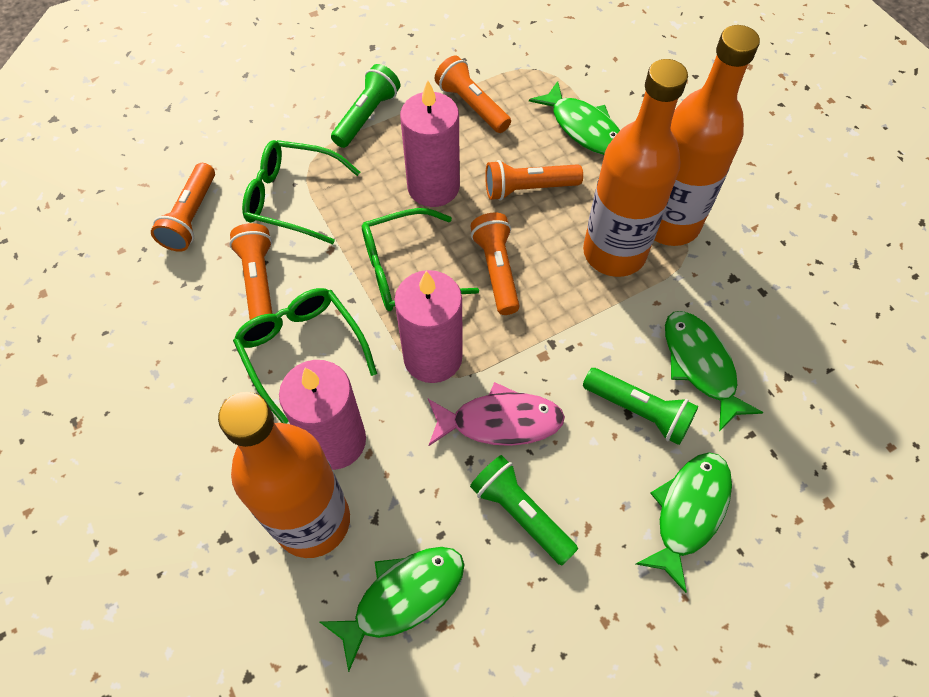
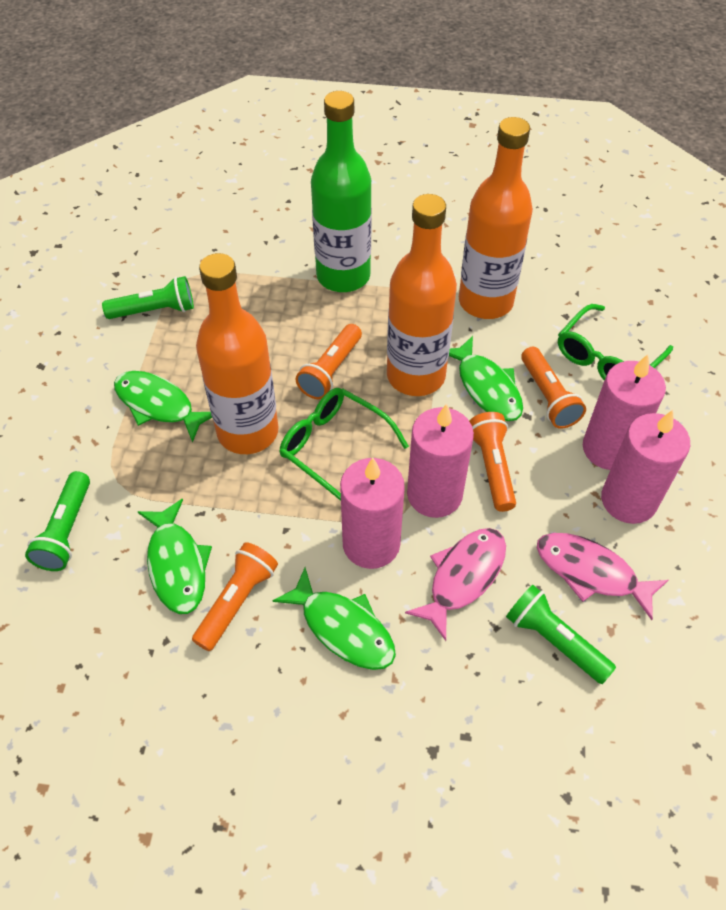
green bottle: 0 -> 1
green glasses: 3 -> 2
orange flashlight: 5 -> 4
pink candle: 3 -> 4
pink fish: 1 -> 2

